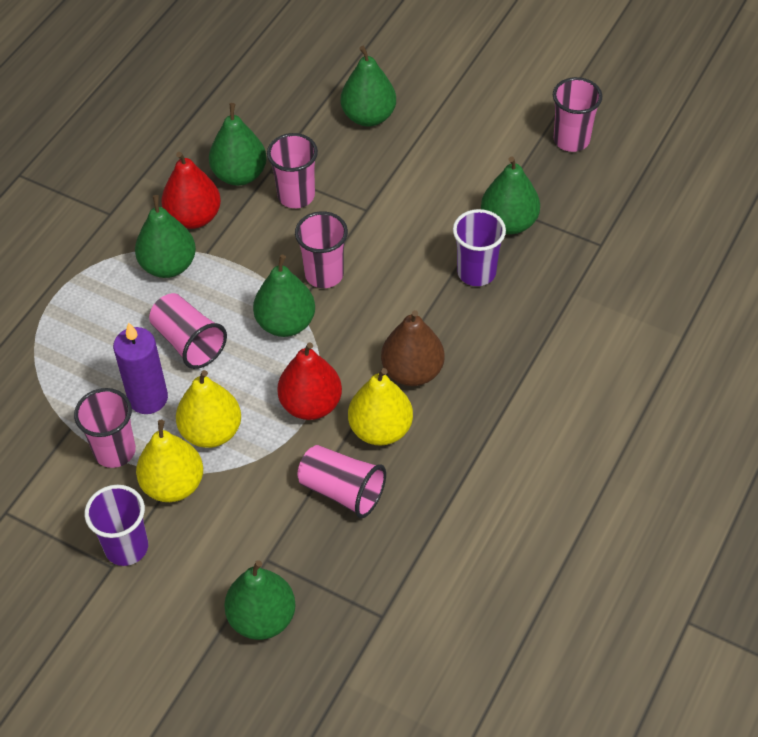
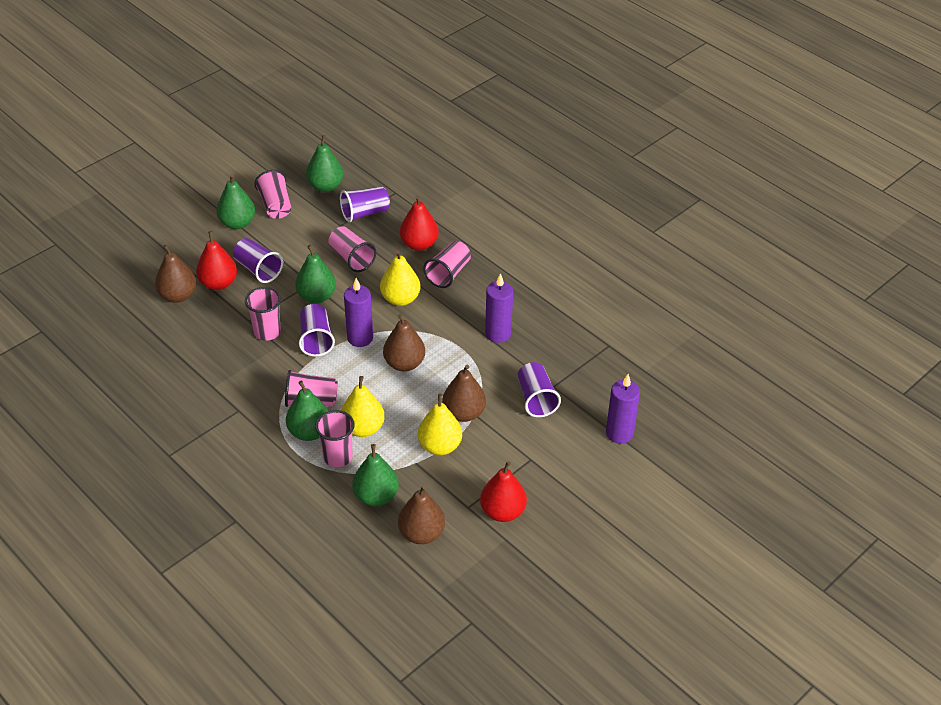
brown pear: 1 -> 4
green pear: 6 -> 5
purple candle: 1 -> 3
purple cup: 2 -> 4
red pear: 2 -> 3

